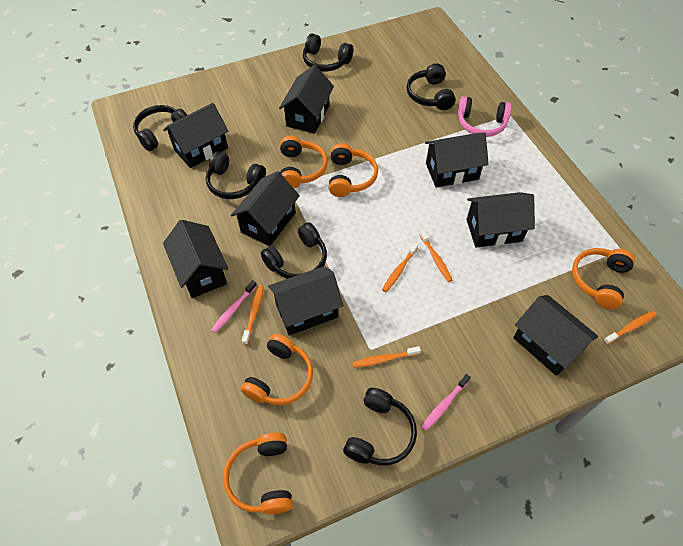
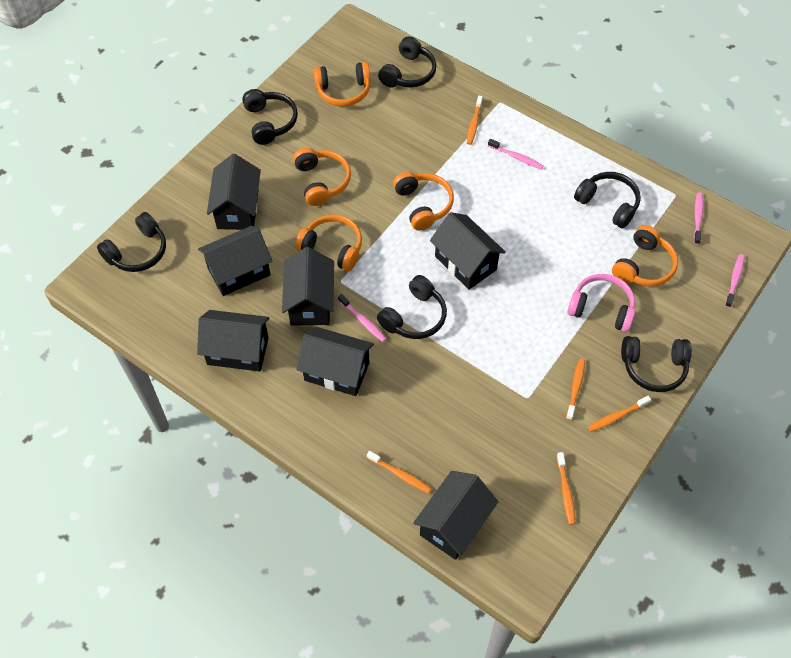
black house: 8 -> 7
pink toothbrush: 2 -> 4

